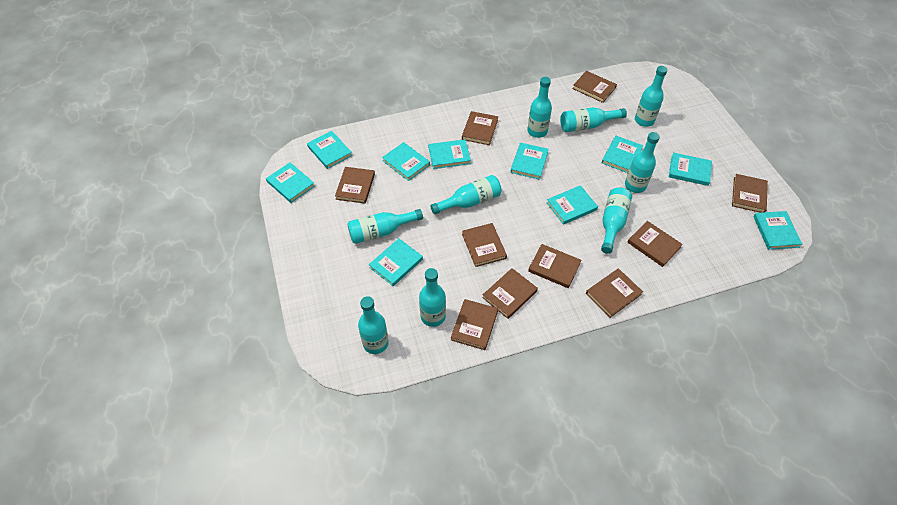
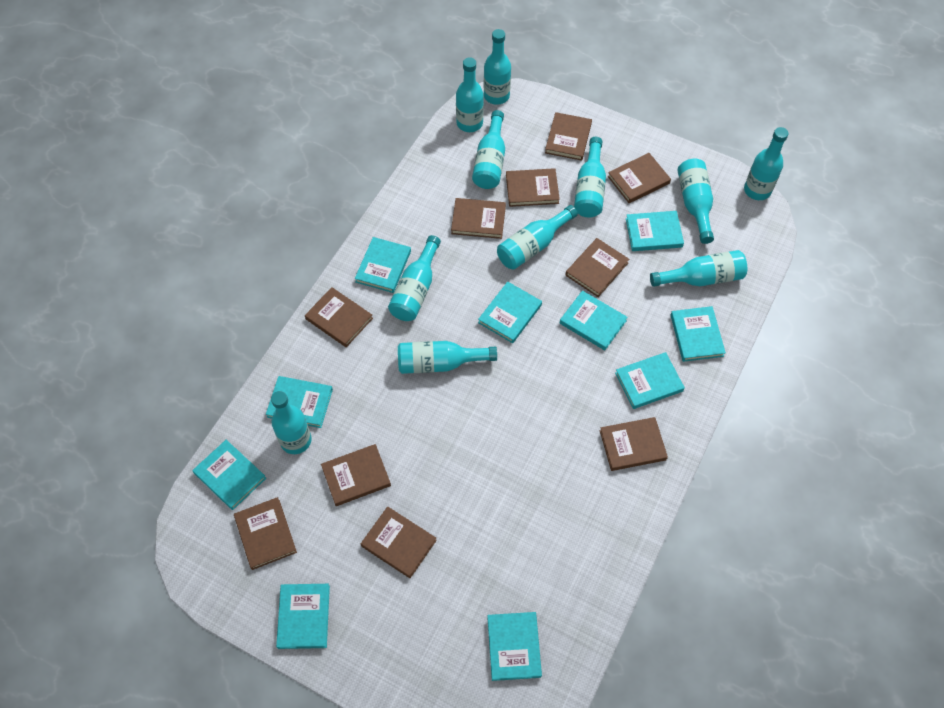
turquoise bottle: 9 -> 11

